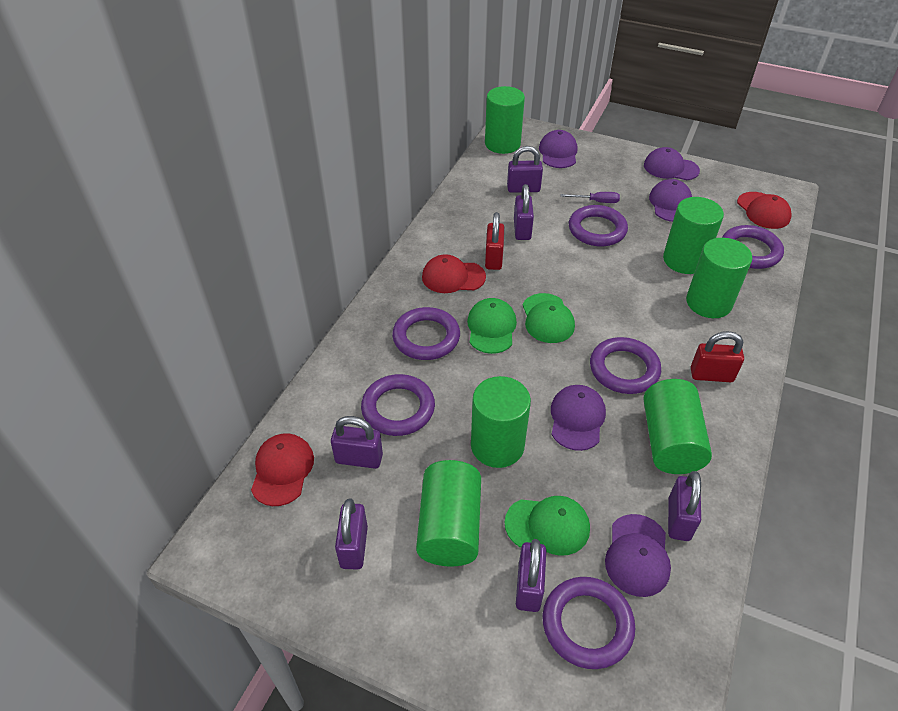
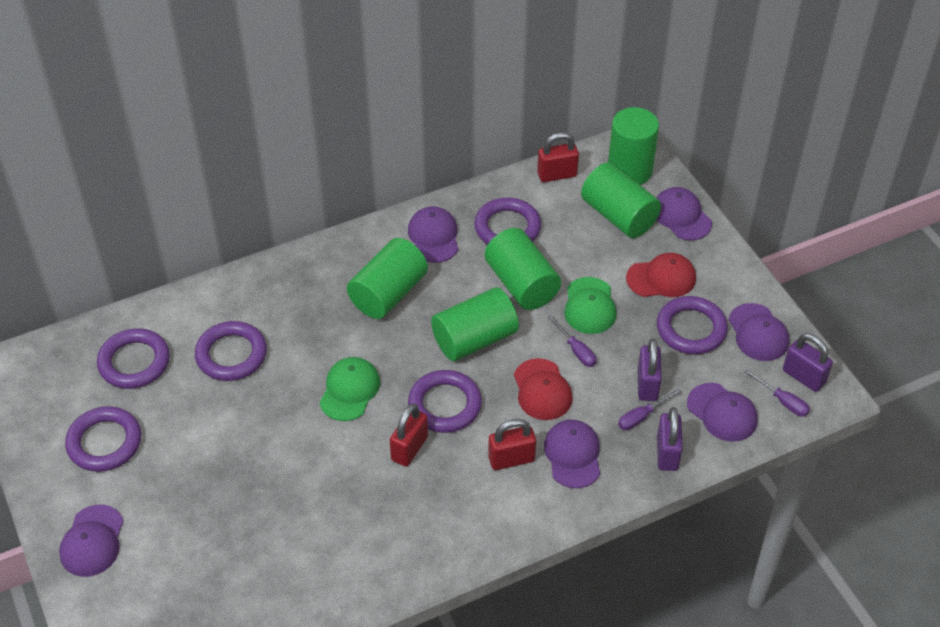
green cap: 3 -> 2
green cylinder: 6 -> 5
purple cap: 5 -> 6
purple padlock: 6 -> 3
purple screwdriver: 1 -> 3
red cap: 3 -> 2
red padlock: 2 -> 3

